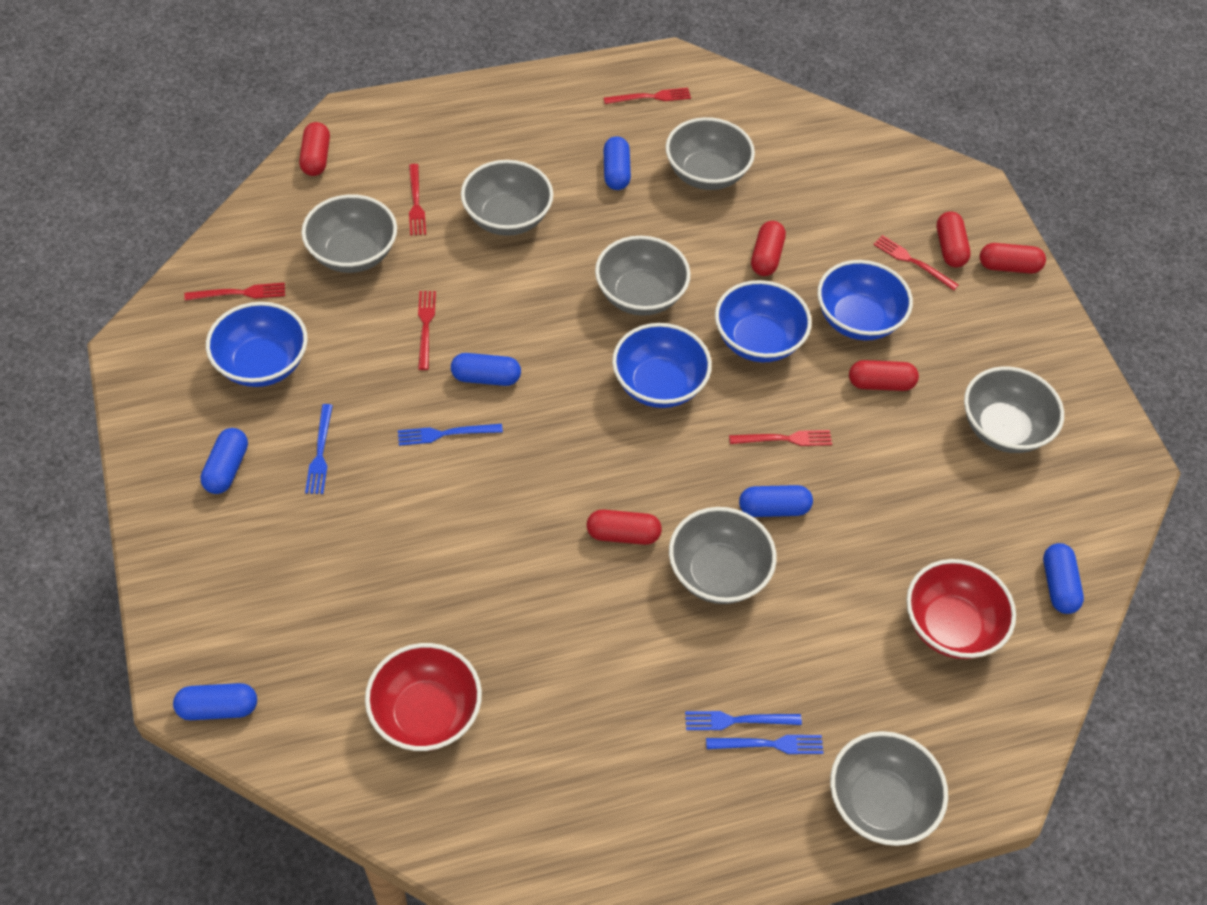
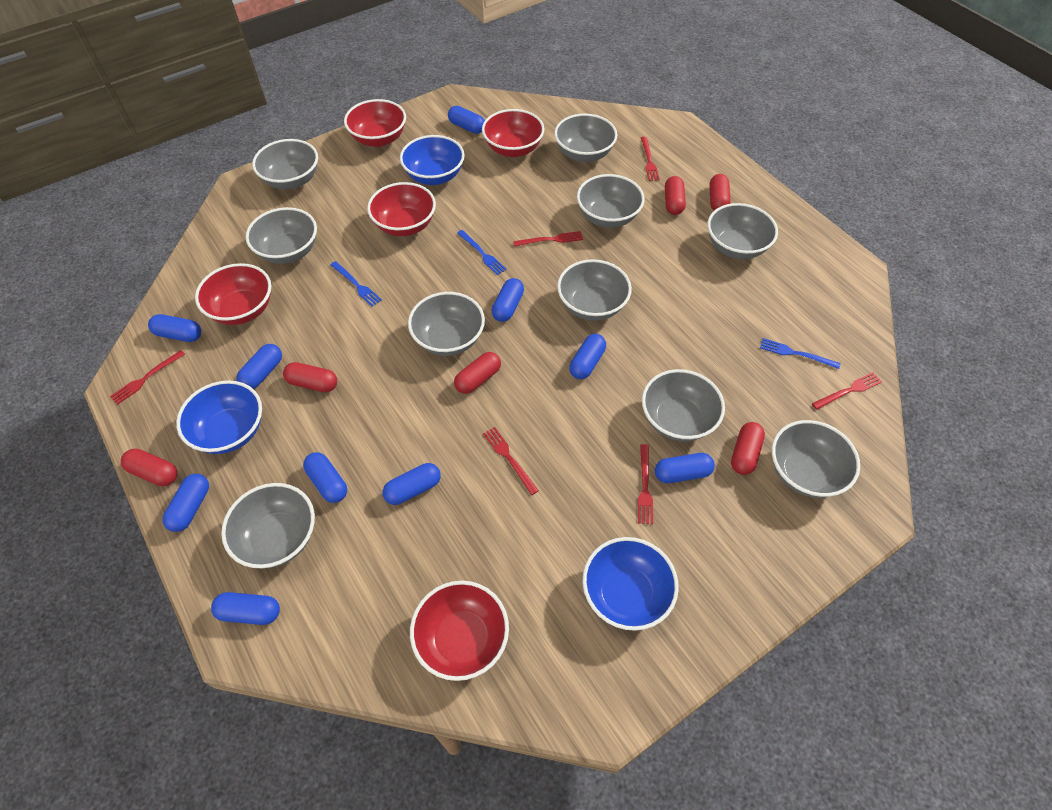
blue bowl: 4 -> 3
blue capsule: 6 -> 10
blue fork: 4 -> 3
grey bowl: 7 -> 10
red bowl: 2 -> 5

